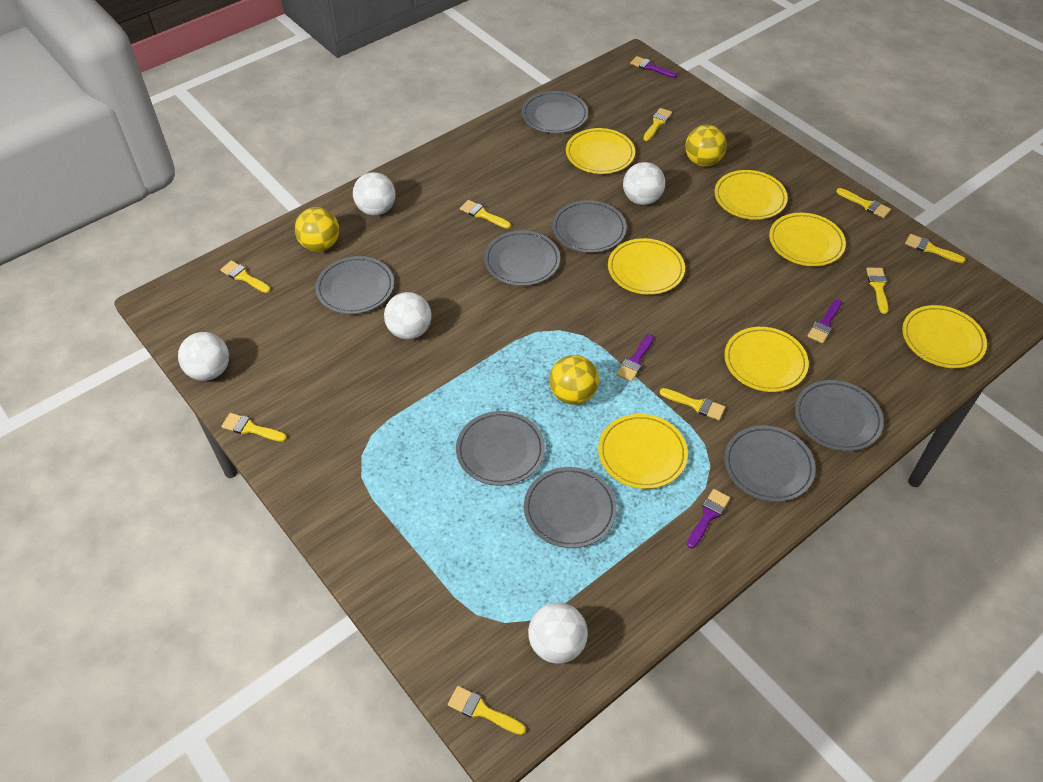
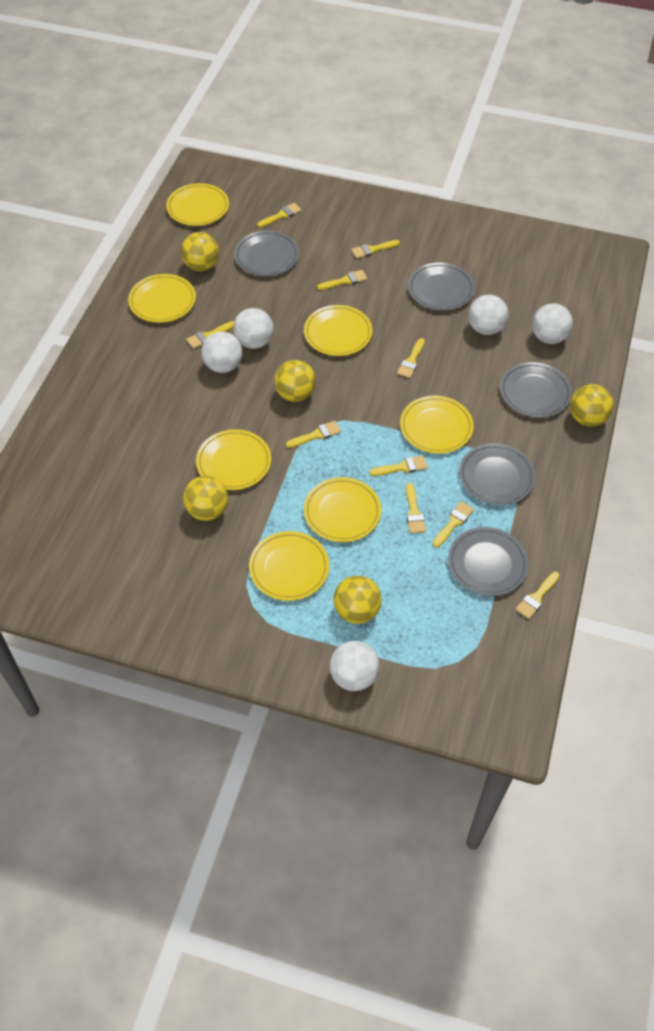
grey plate: 8 -> 5
purple brush: 4 -> 0
yellow ball: 3 -> 5
yellow brush: 9 -> 10

